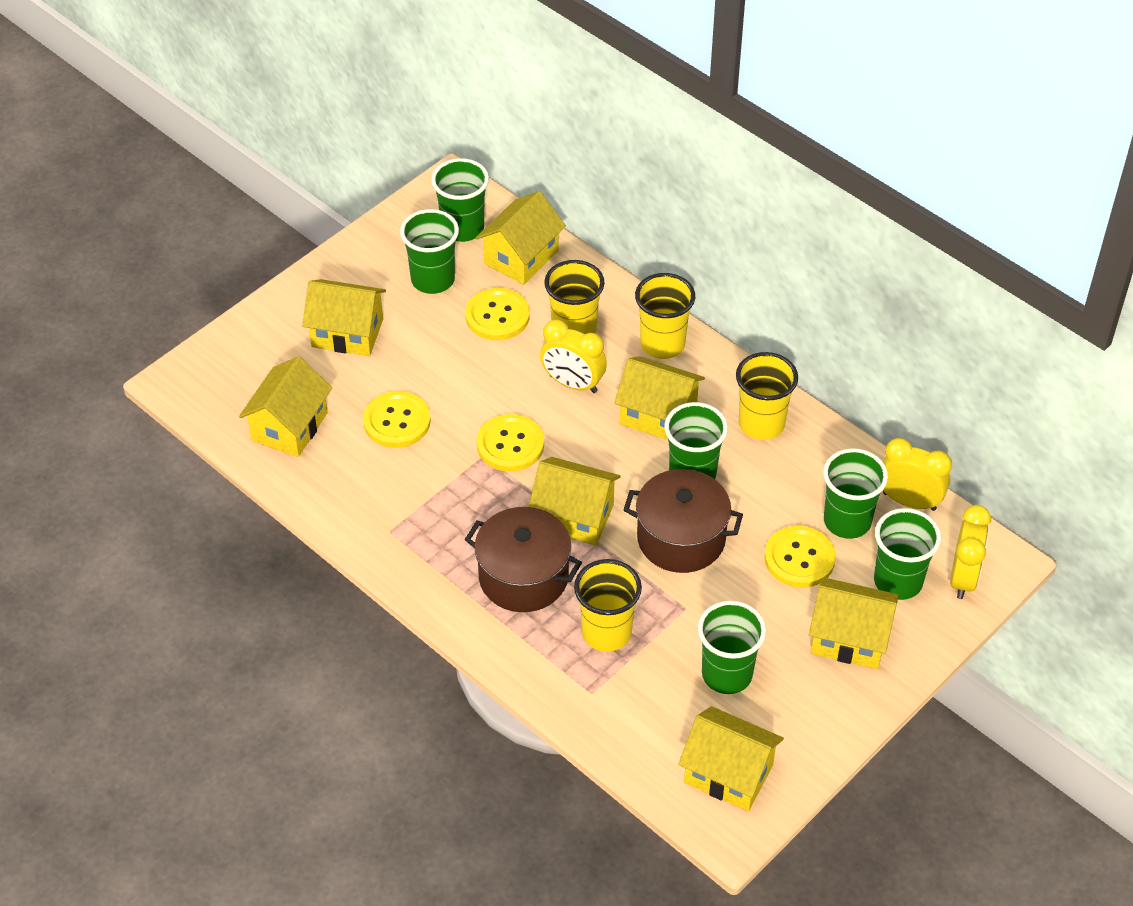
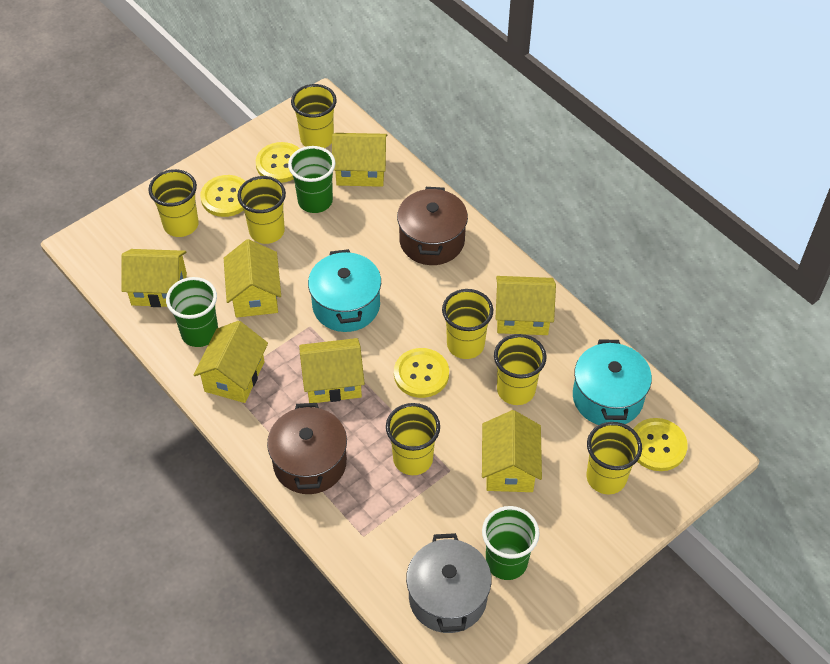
green cup: 6 -> 3
grey pot: 0 -> 1
turquoise pot: 0 -> 2
yellow clock: 3 -> 0
yellow cup: 4 -> 7

